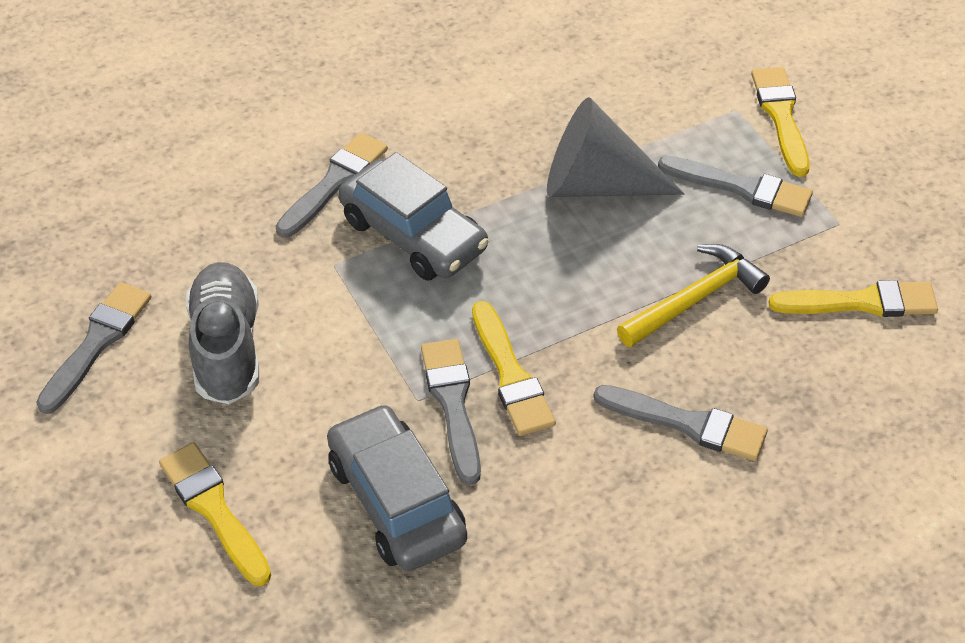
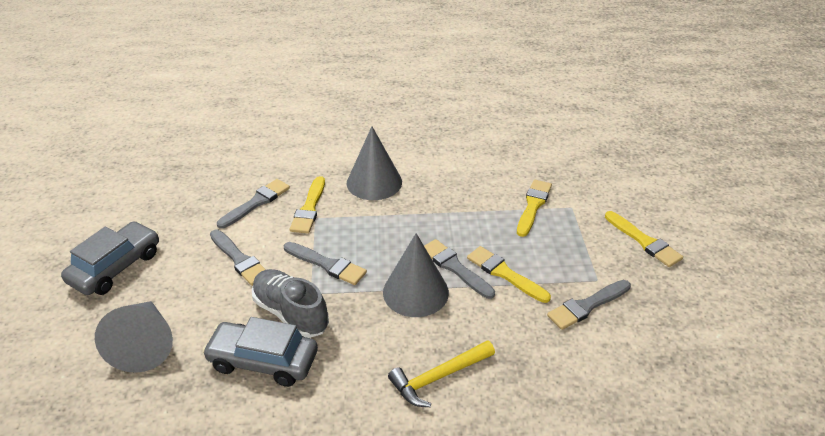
grey cone: 1 -> 3

